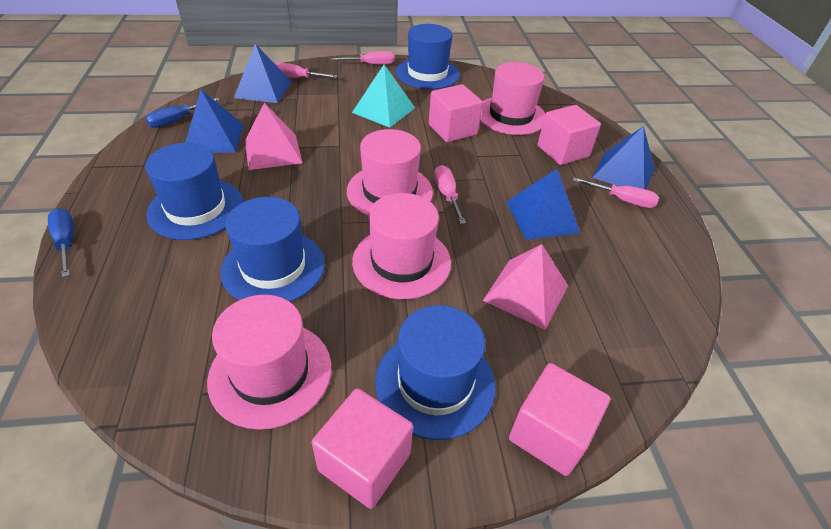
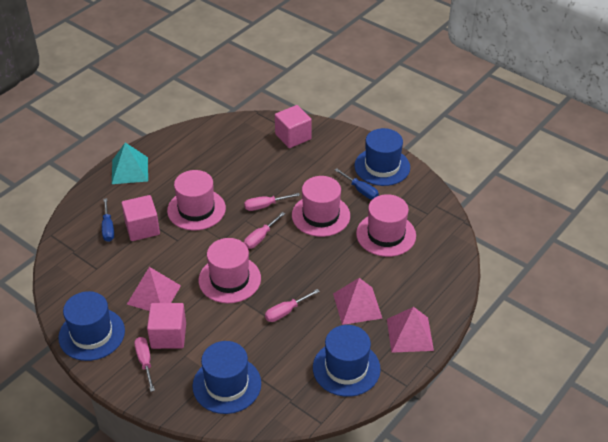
blue pyramid: 4 -> 0
pink cube: 4 -> 3
pink pyramid: 2 -> 3

